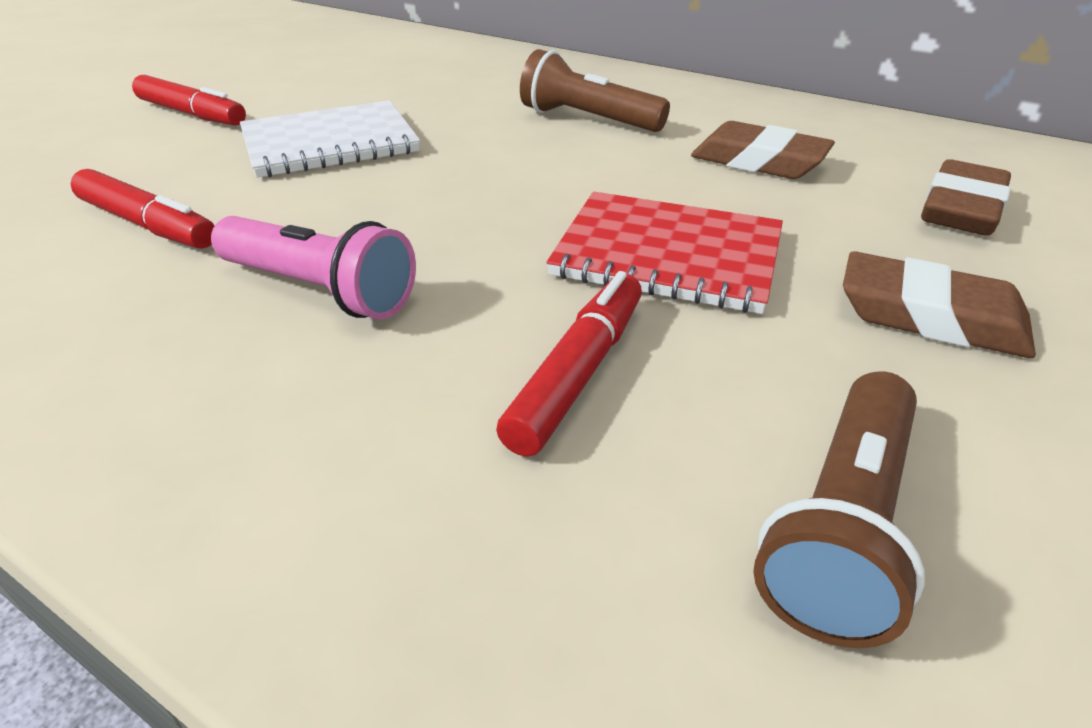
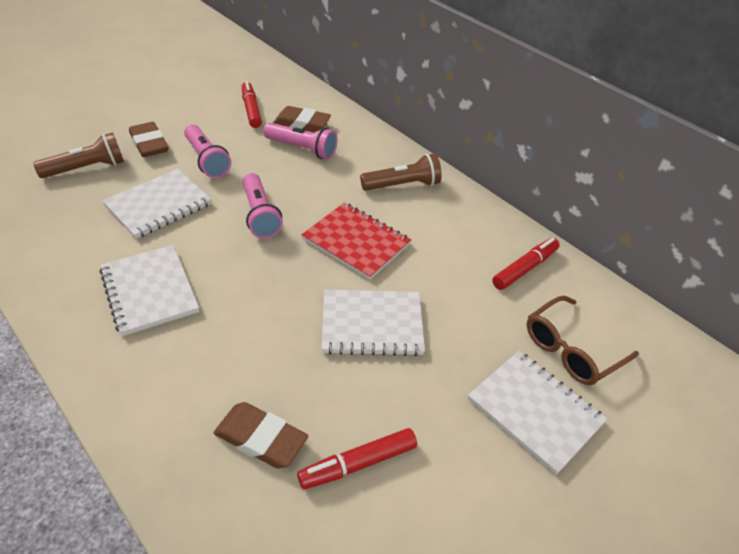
brown glasses: 0 -> 1
pink flashlight: 1 -> 3
white notebook: 1 -> 4

